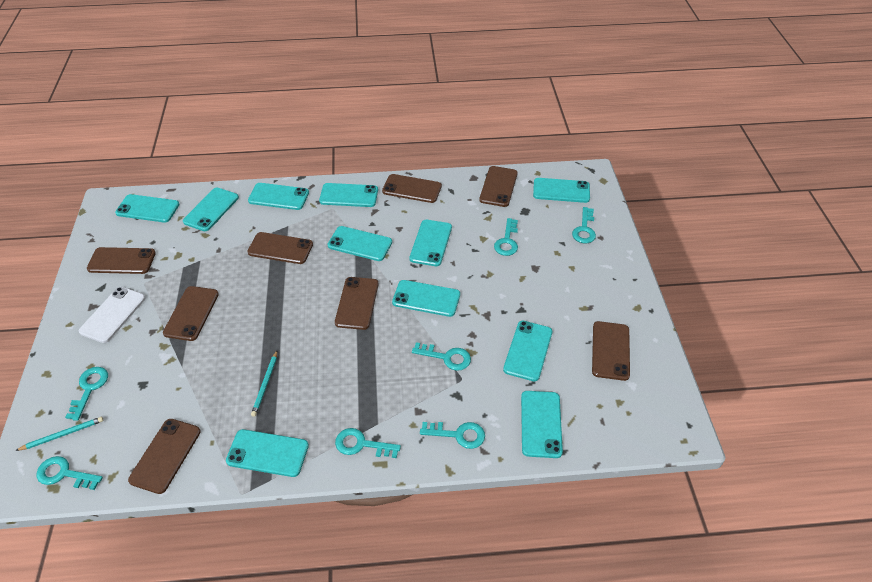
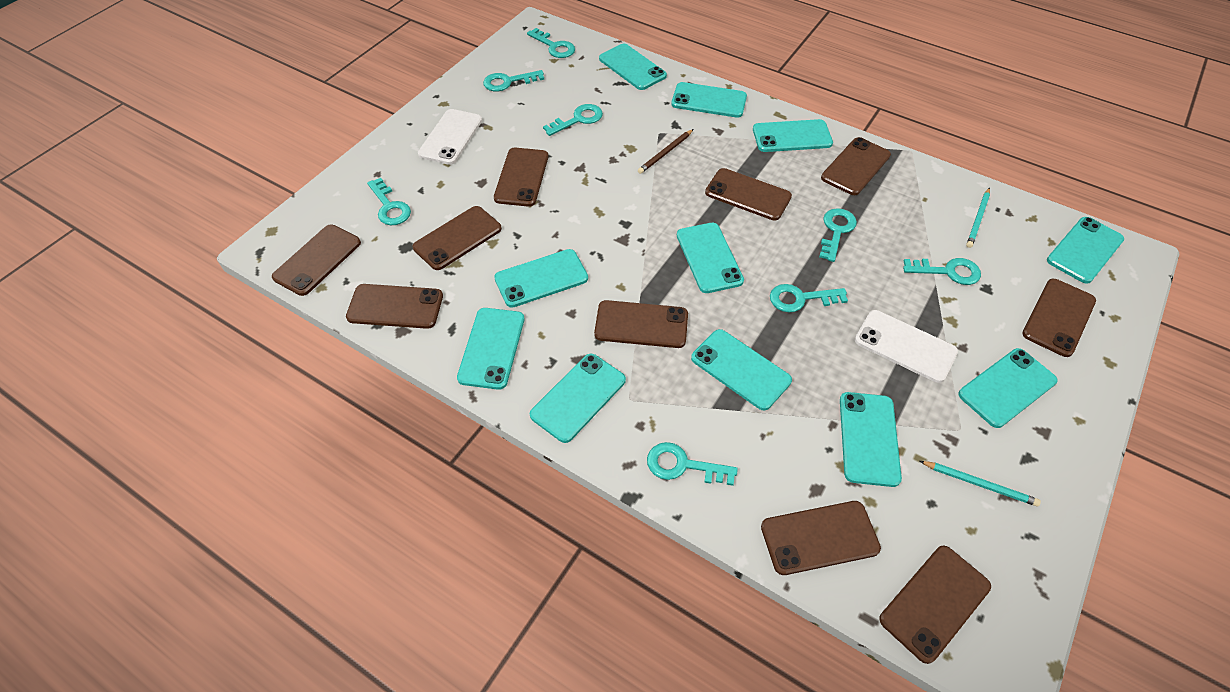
brown pencil: 0 -> 1
brown phone: 8 -> 10
turquoise key: 7 -> 8
white phone: 1 -> 2

